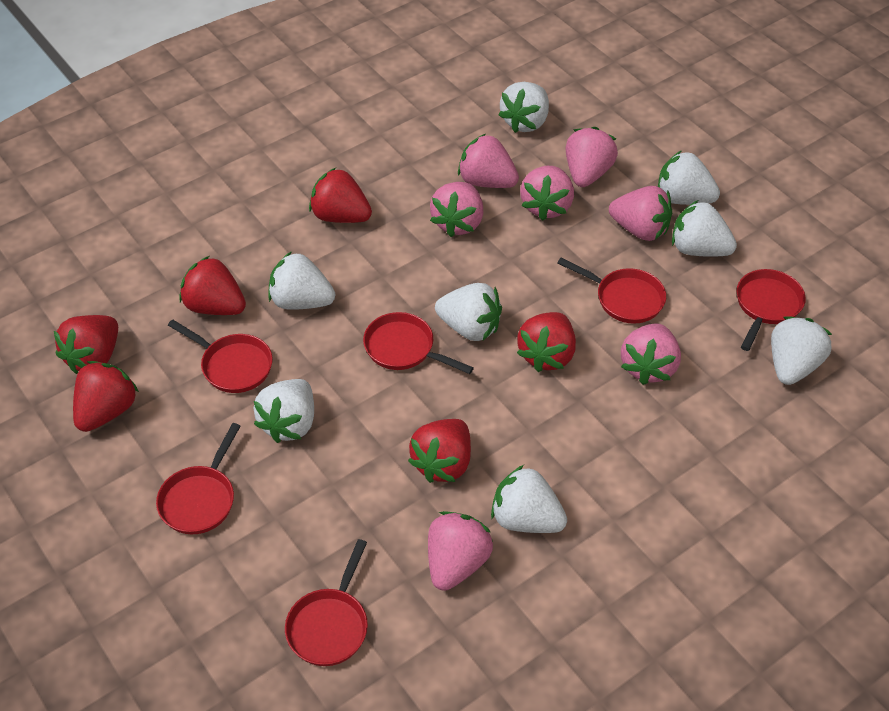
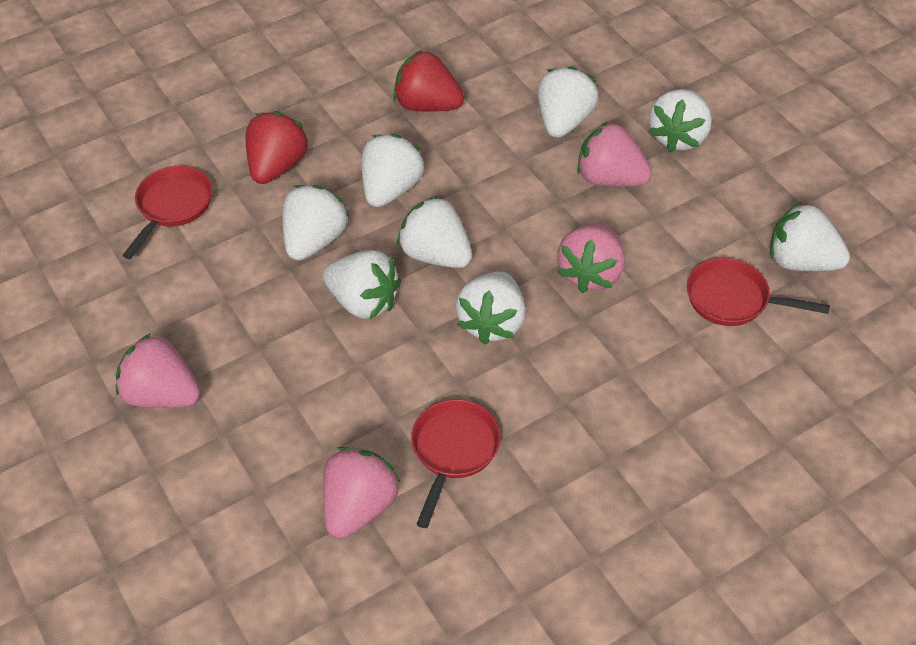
pink strawberry: 7 -> 4
red pan: 6 -> 3
red strawberry: 6 -> 2

